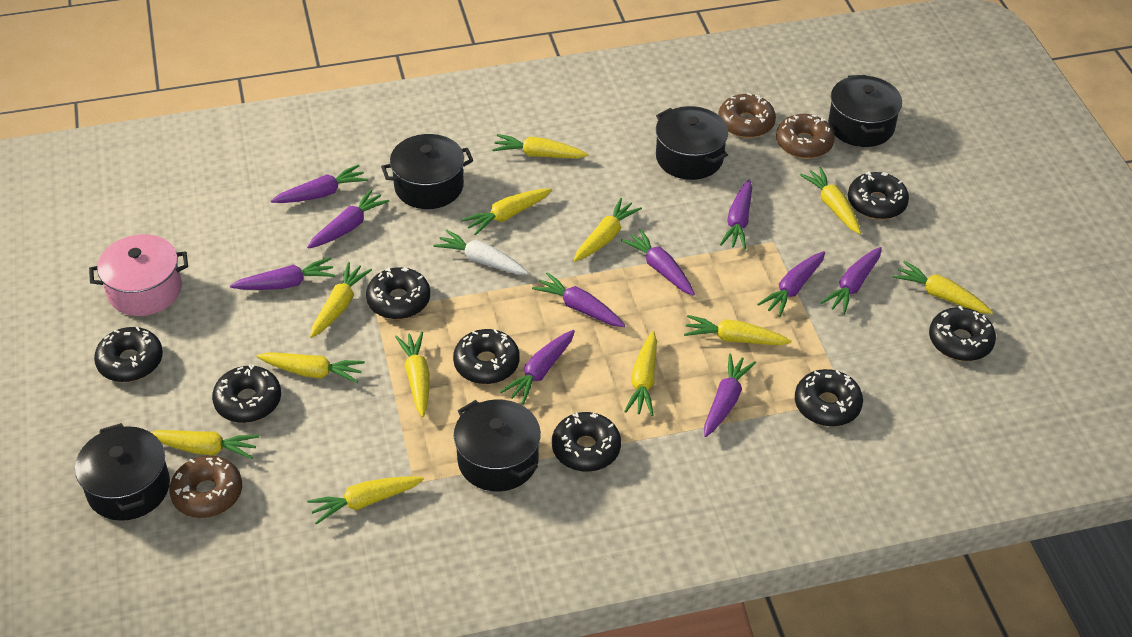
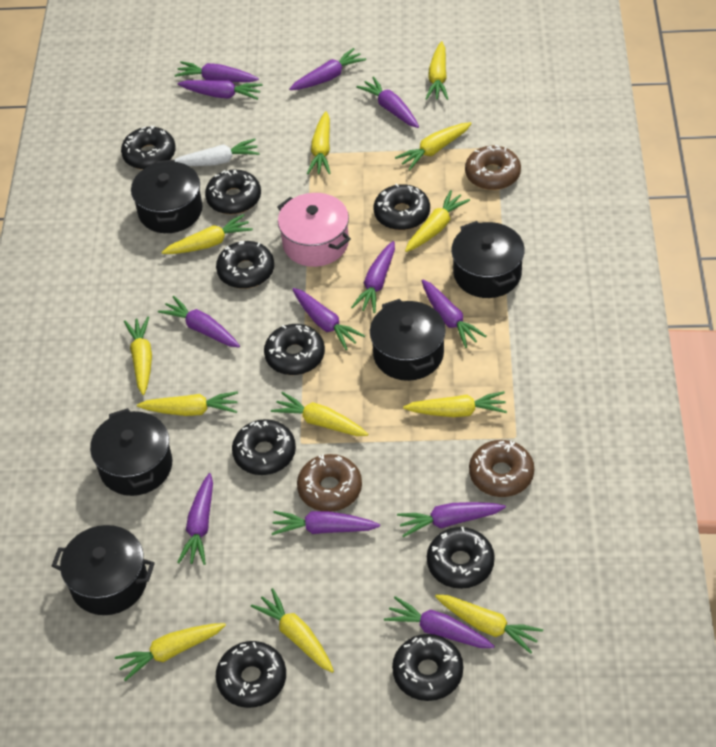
black donut: 8 -> 9
purple carrot: 10 -> 12

